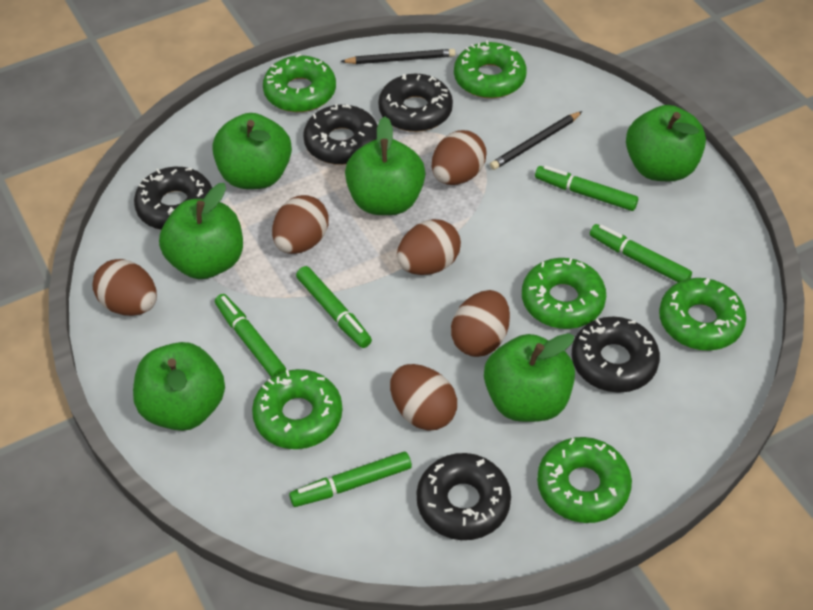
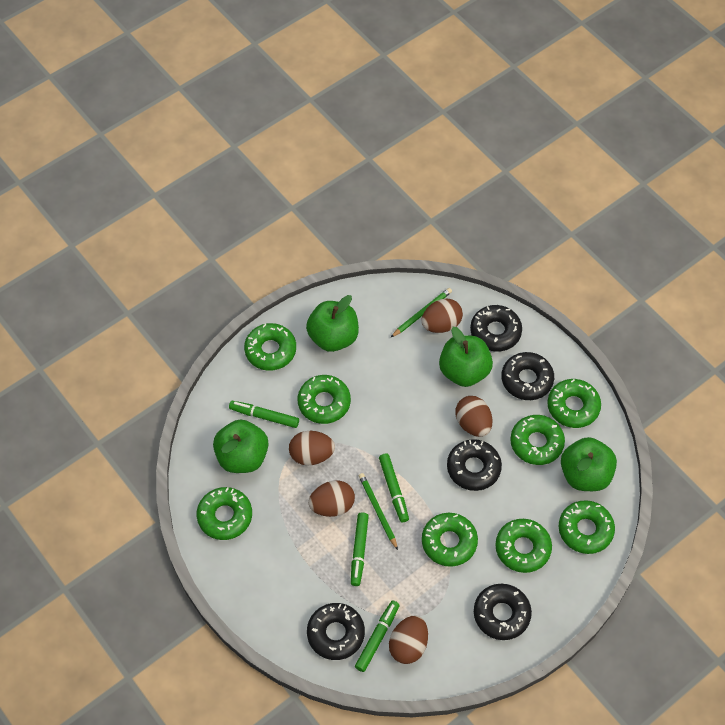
black pencil: 2 -> 0
brown egg: 6 -> 5
green apple: 6 -> 4
green donut: 6 -> 8
green marker: 5 -> 4
green pencil: 0 -> 2

